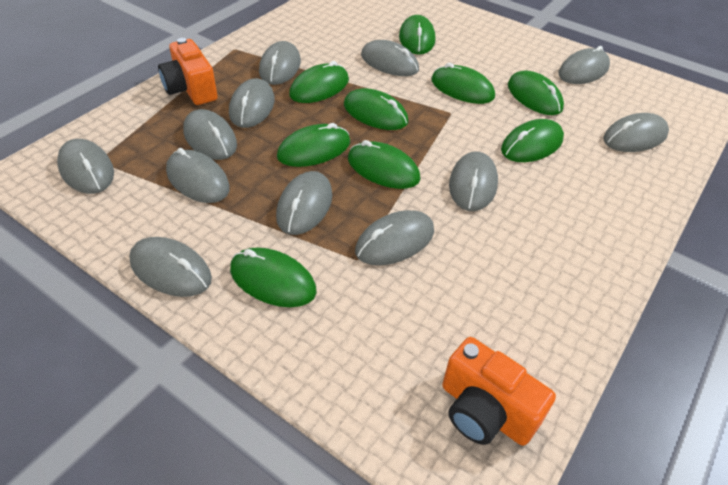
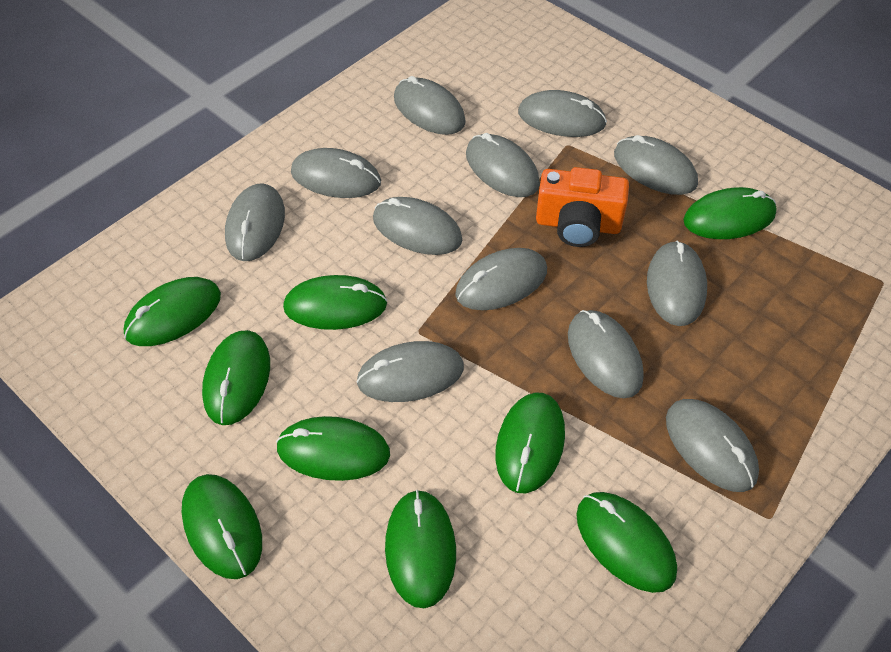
orange camera: 2 -> 1

